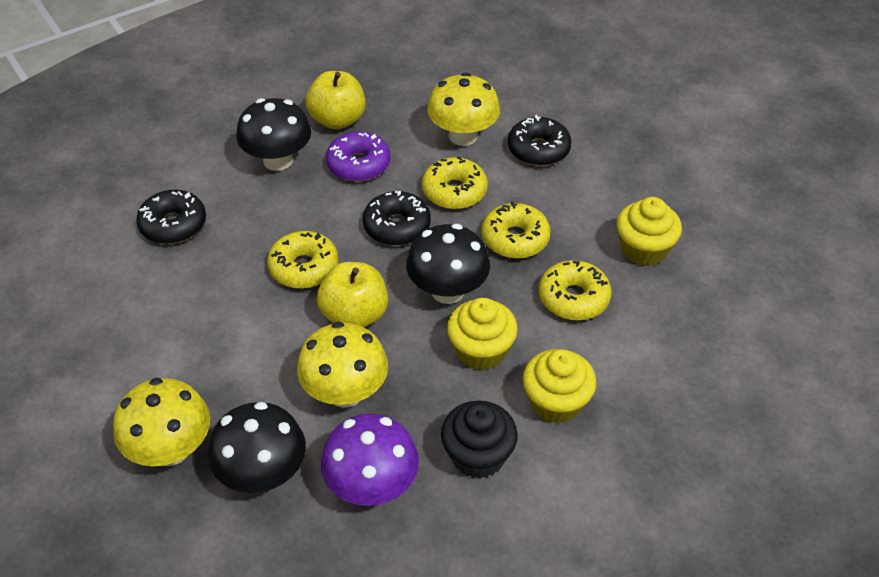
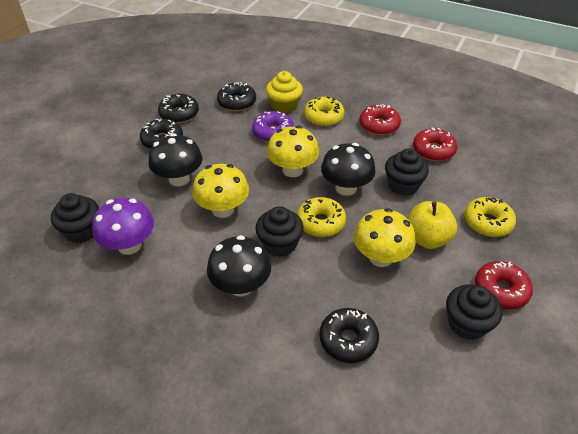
black cupcake: 1 -> 4
black donut: 3 -> 4
red donut: 0 -> 3
yellow apple: 2 -> 1
yellow cupcake: 3 -> 1
yellow donut: 4 -> 3

